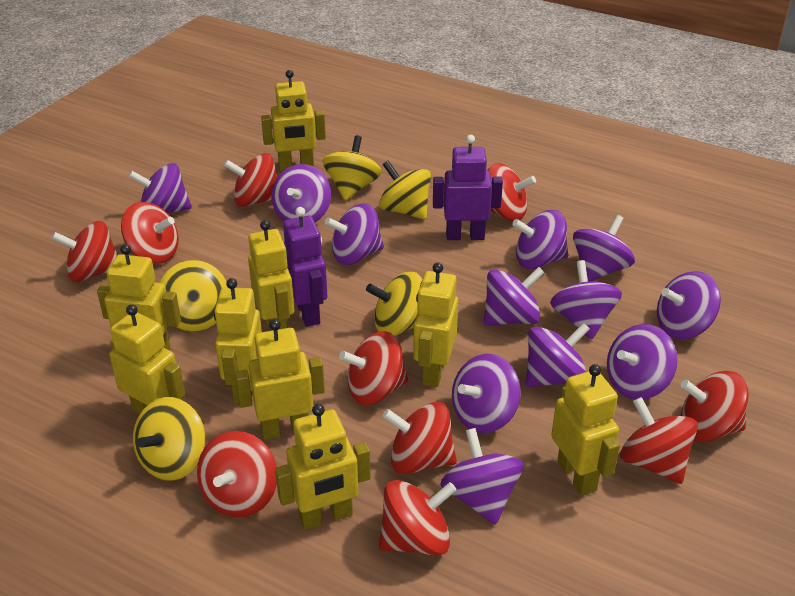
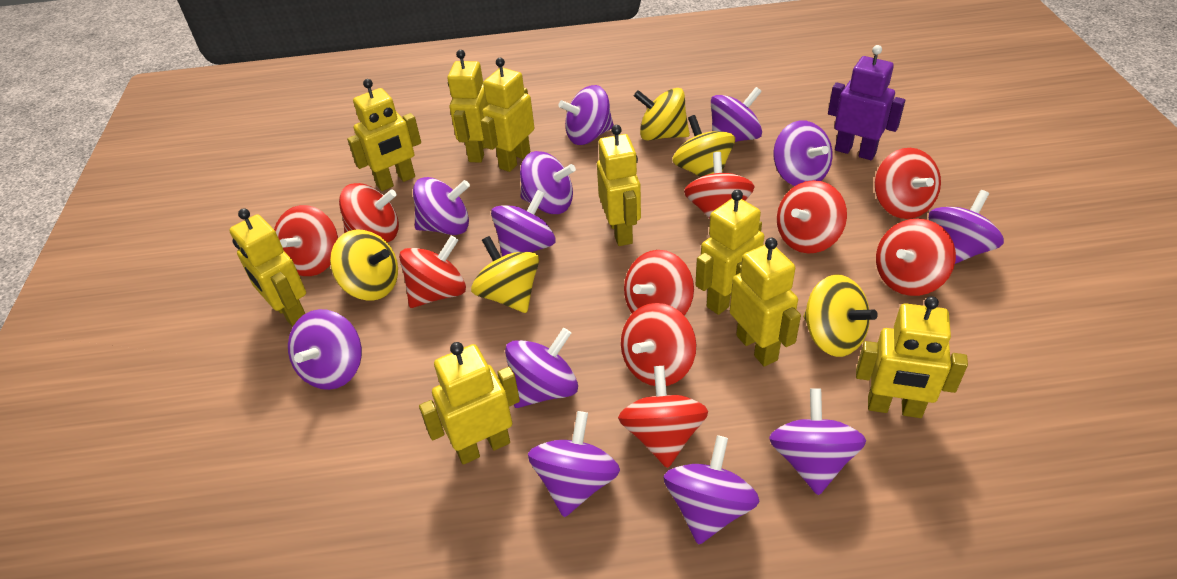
purple robot: 2 -> 1

